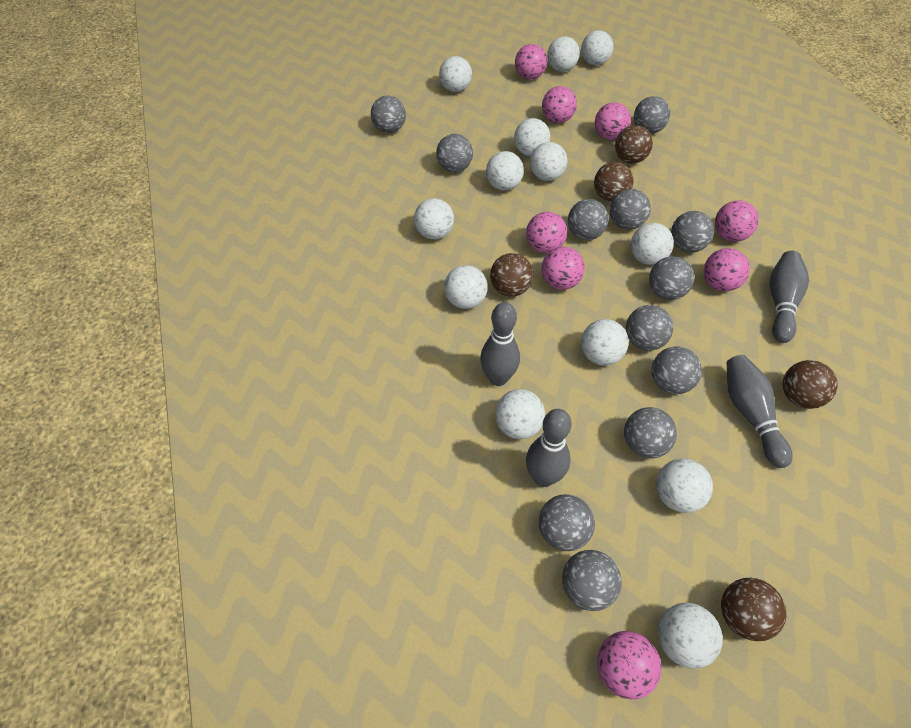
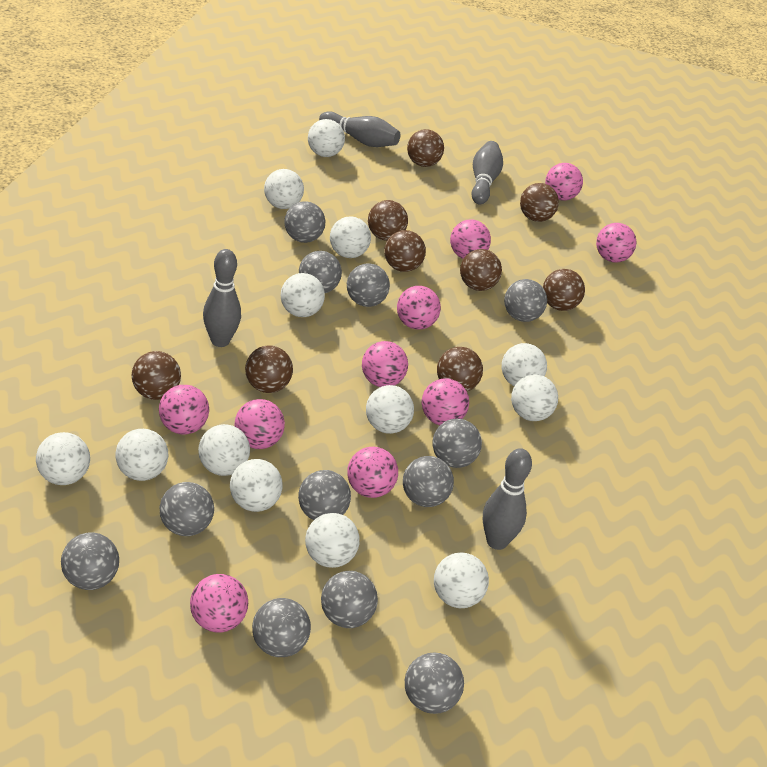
brown ball: 5 -> 9
pink ball: 8 -> 10

